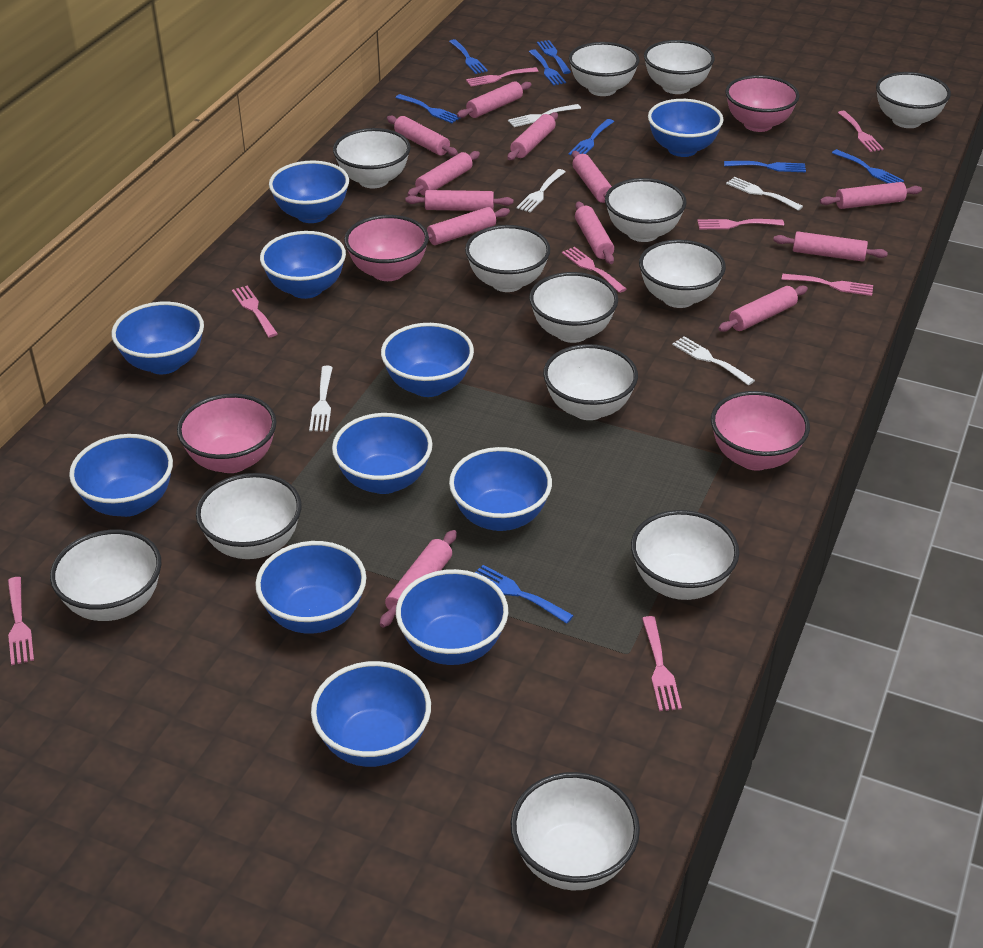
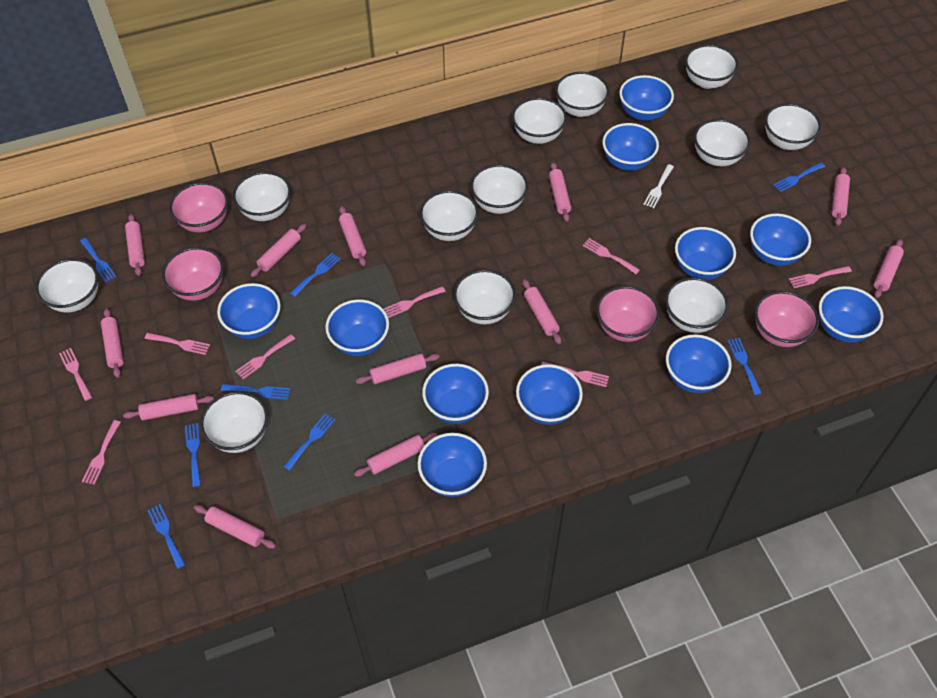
white bowl: 13 -> 12
white fork: 5 -> 1

